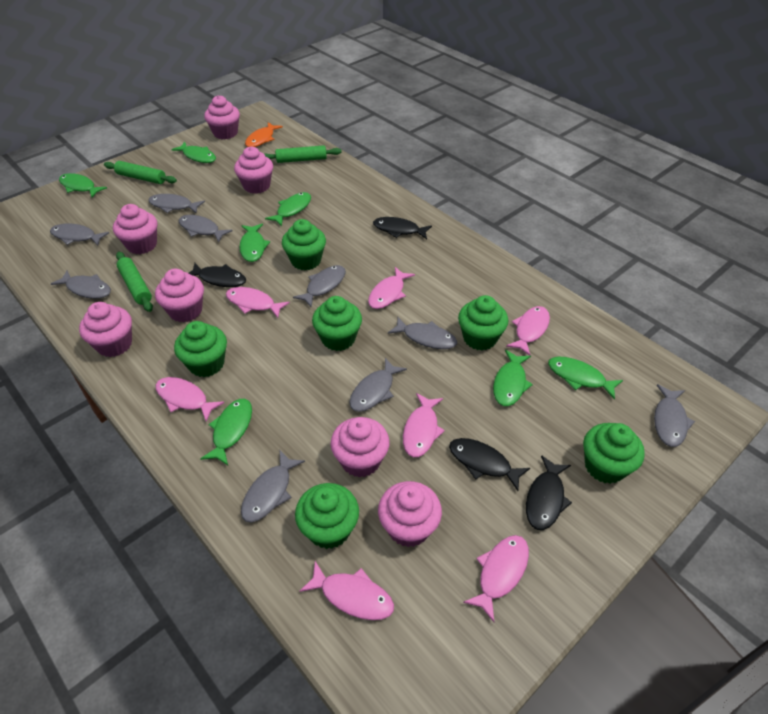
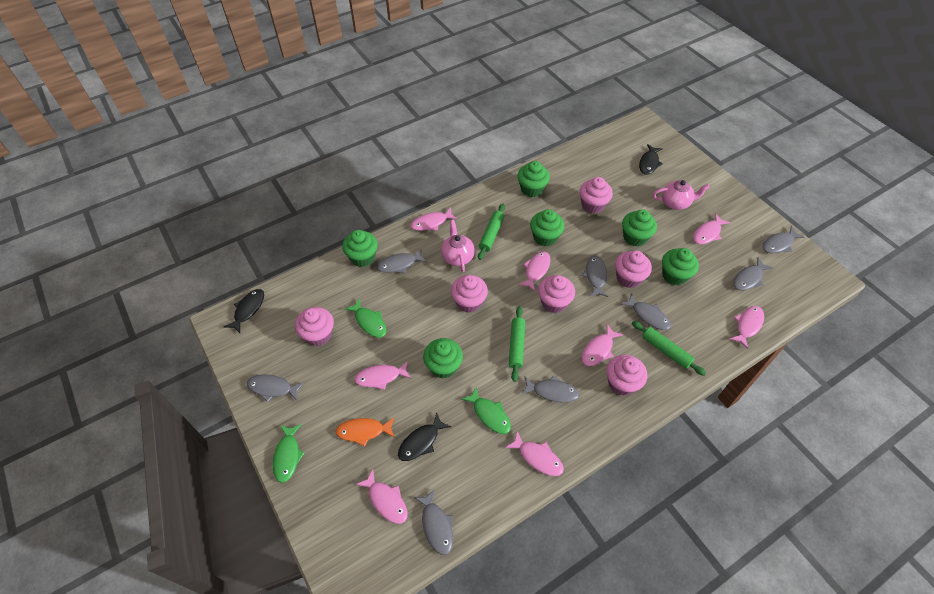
black fish: 4 -> 3
green fish: 7 -> 3
grey fish: 9 -> 8
pink cupcake: 7 -> 6
pink fish: 7 -> 8
pink teapot: 0 -> 2

